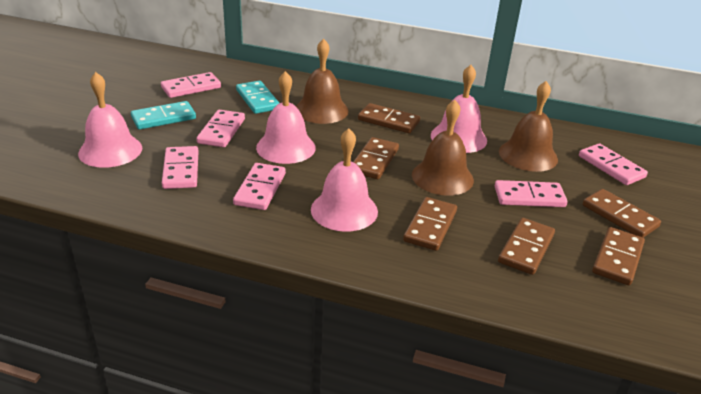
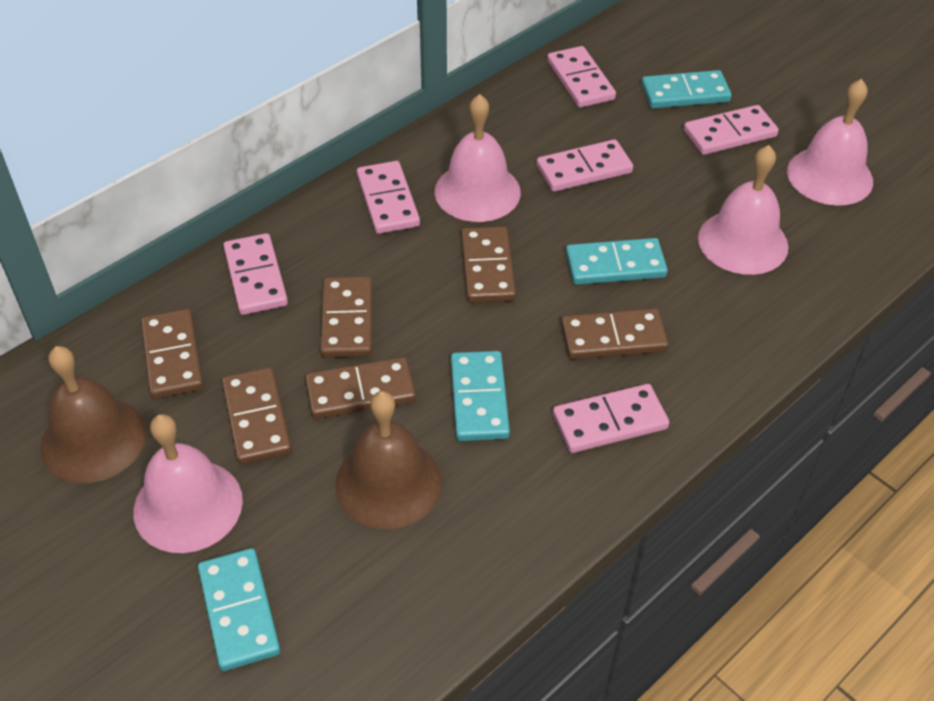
brown bell: 3 -> 2
turquoise domino: 2 -> 4

